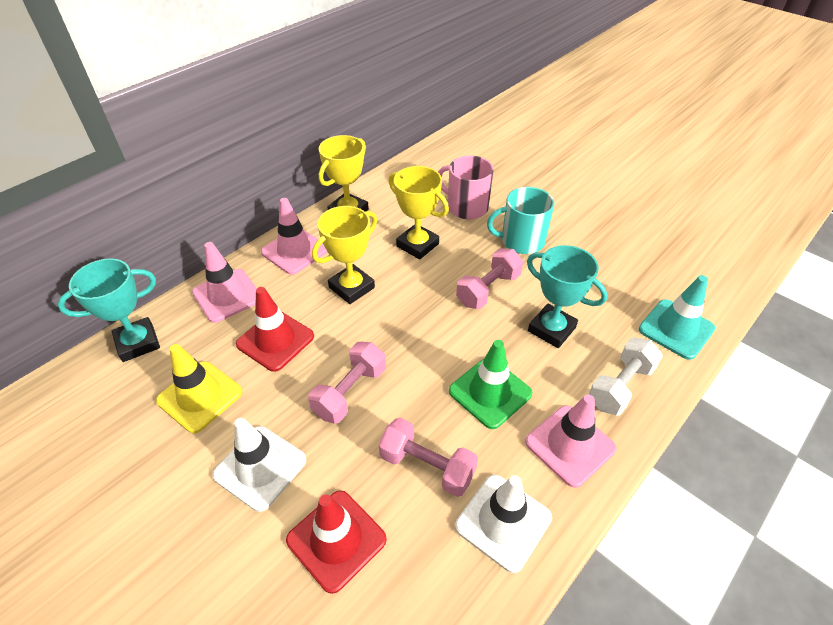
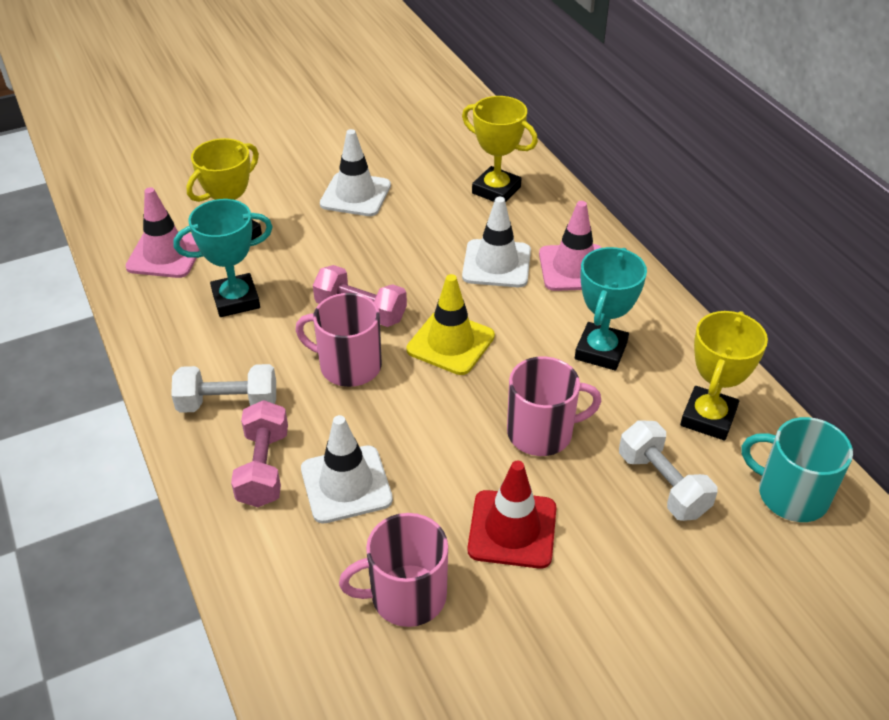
green traffic cone: 1 -> 0
pink dumbbell: 3 -> 2
pink mug: 1 -> 3
pink traffic cone: 3 -> 2
red traffic cone: 2 -> 1
turquoise traffic cone: 1 -> 0
white dumbbell: 1 -> 2
white traffic cone: 2 -> 3

